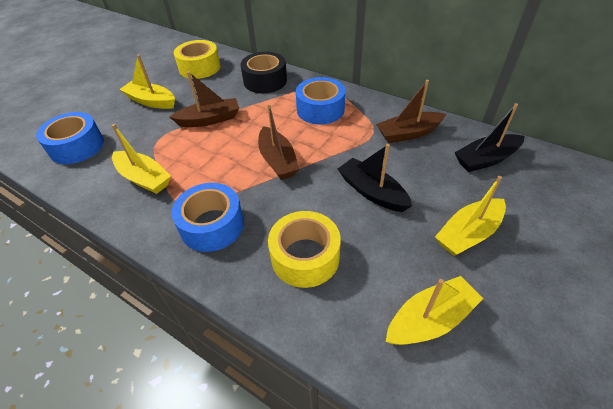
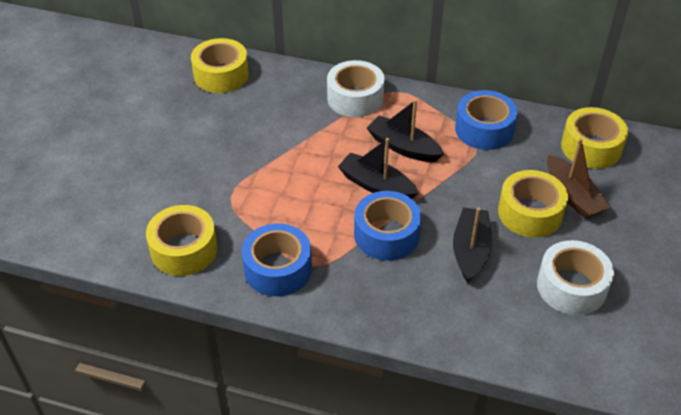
black boat: 2 -> 3
black tape: 1 -> 0
brown boat: 3 -> 1
white tape: 0 -> 2
yellow boat: 4 -> 0
yellow tape: 2 -> 4

